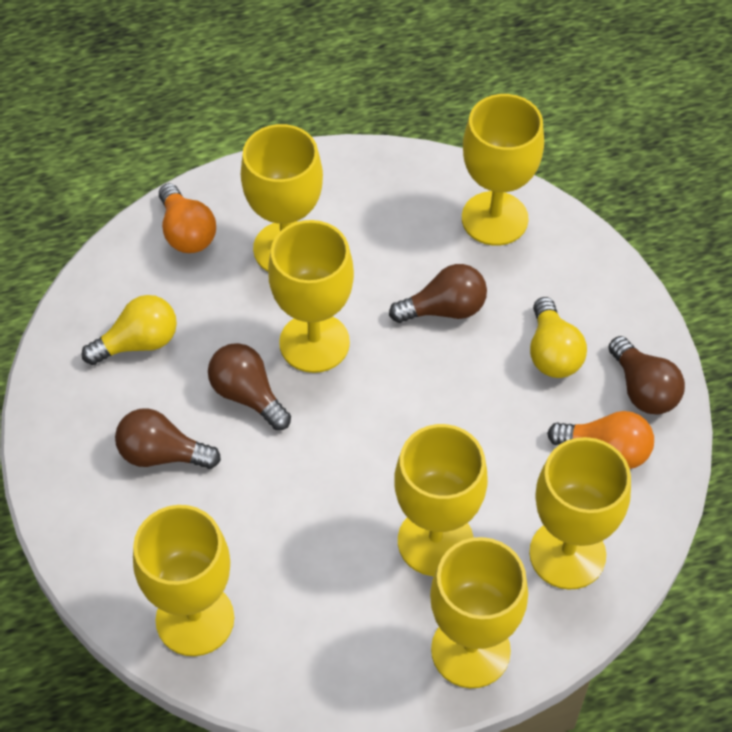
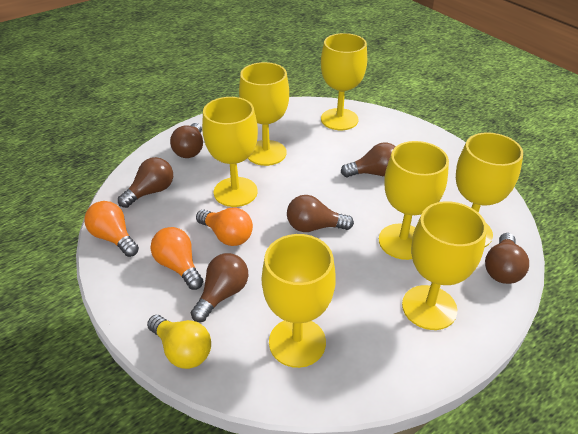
brown light bulb: 4 -> 6
orange light bulb: 2 -> 3
yellow light bulb: 2 -> 1

